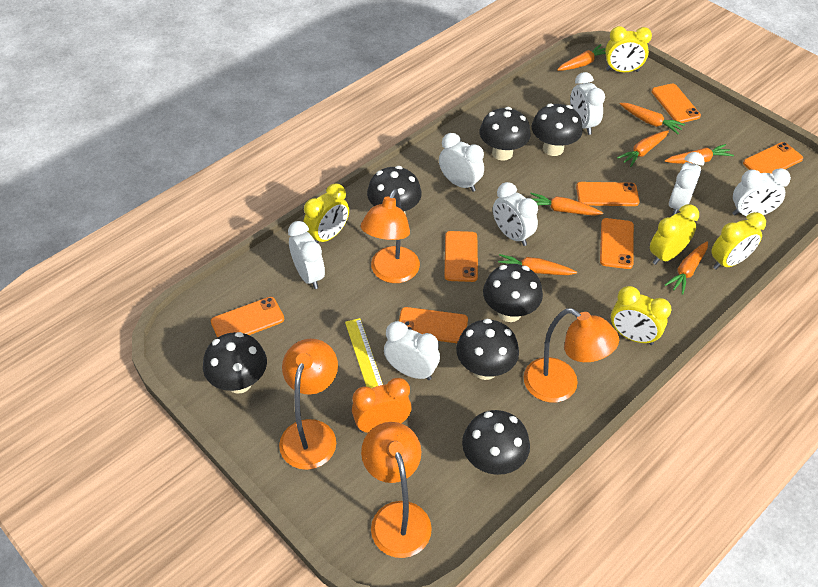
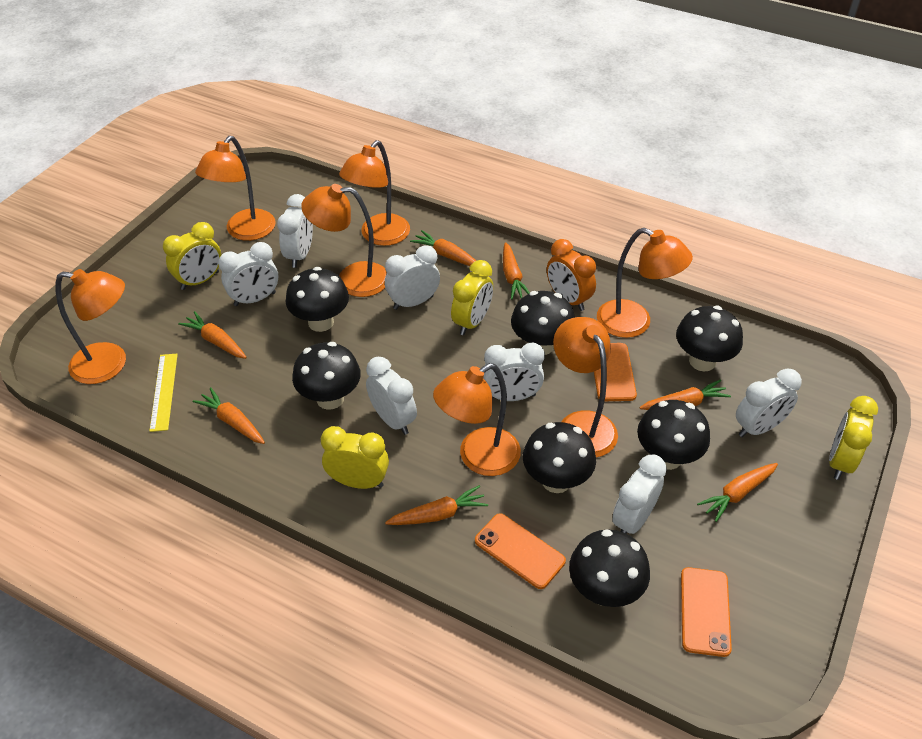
orange lamp: 4 -> 7
orange phone: 7 -> 3
yellow clock: 5 -> 4

